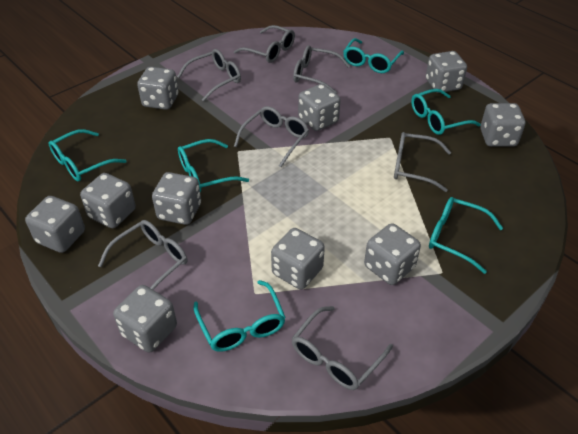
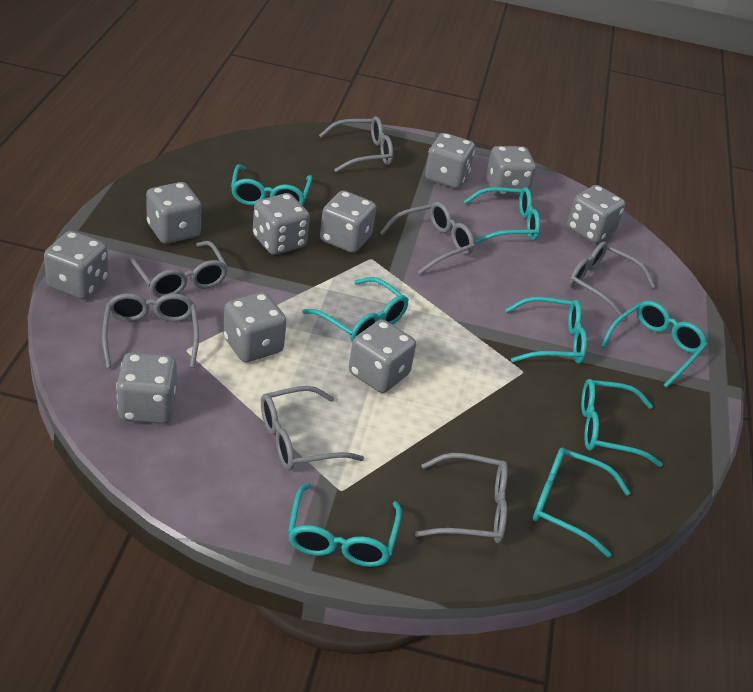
turquoise glasses: 6 -> 8

